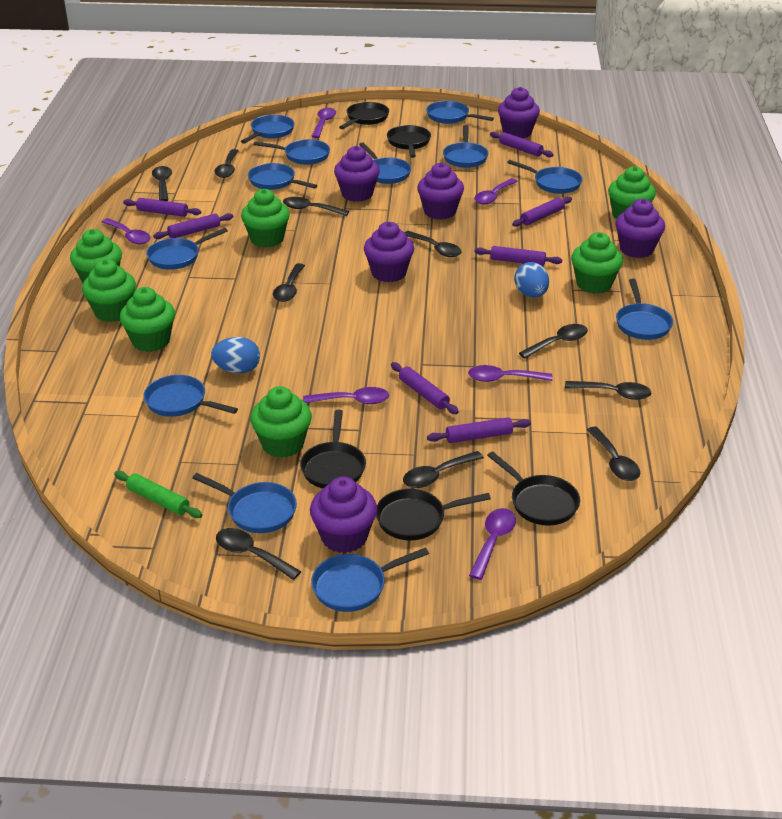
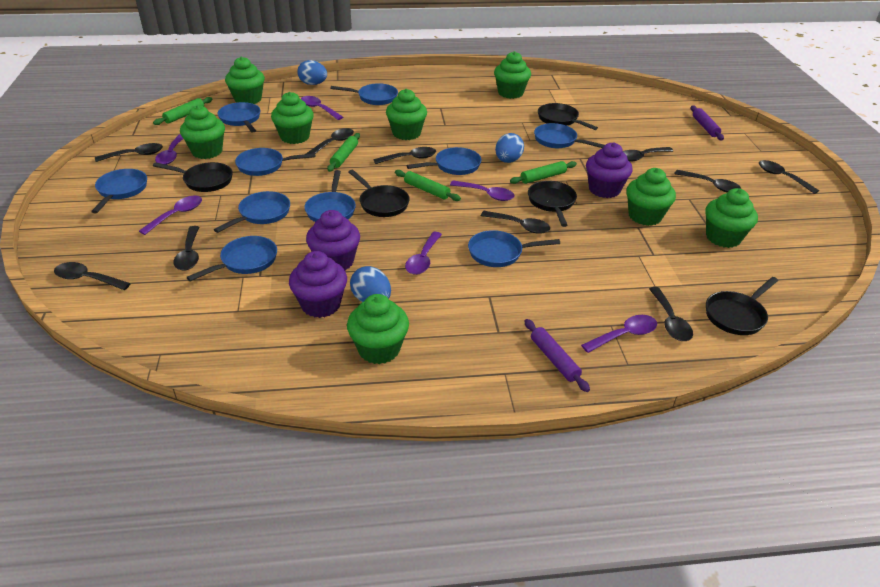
blue egg: 2 -> 3
blue pan: 12 -> 10
green cupcake: 7 -> 8
green rolling pin: 1 -> 4
purple cupcake: 6 -> 3
purple rolling pin: 7 -> 2

